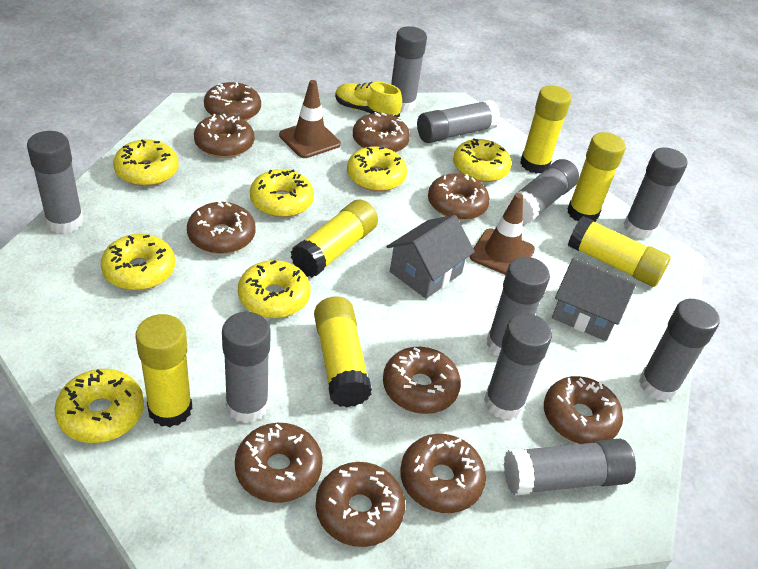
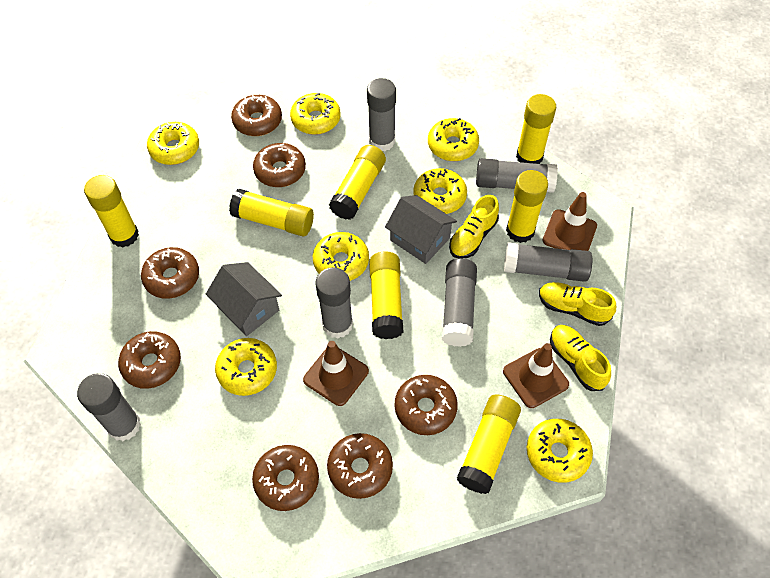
brown donut: 10 -> 7
brown traffic cone: 2 -> 3
grey glue stick: 10 -> 6
yellow glue stick: 6 -> 7
yellow shoe: 1 -> 3

